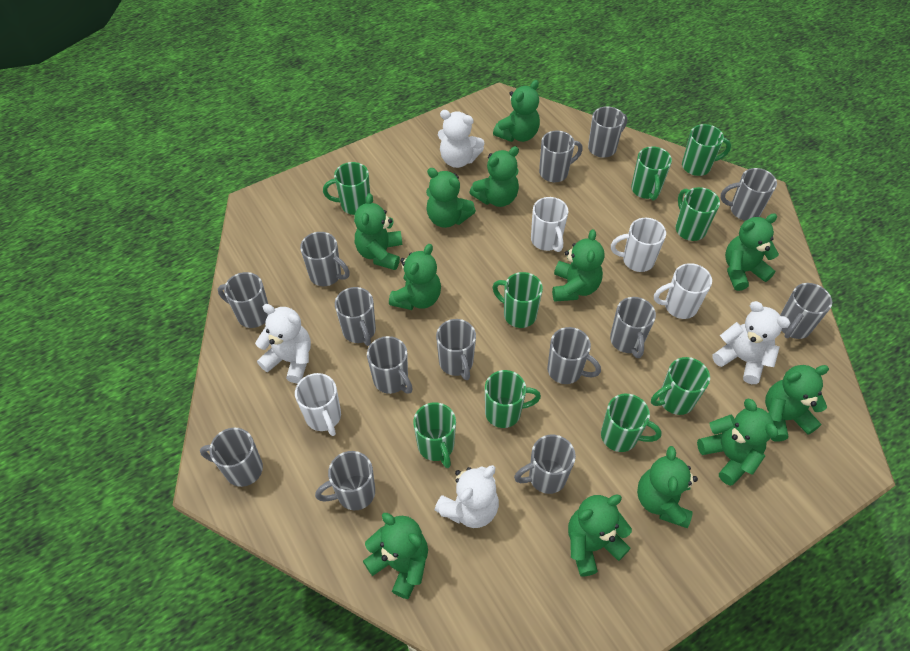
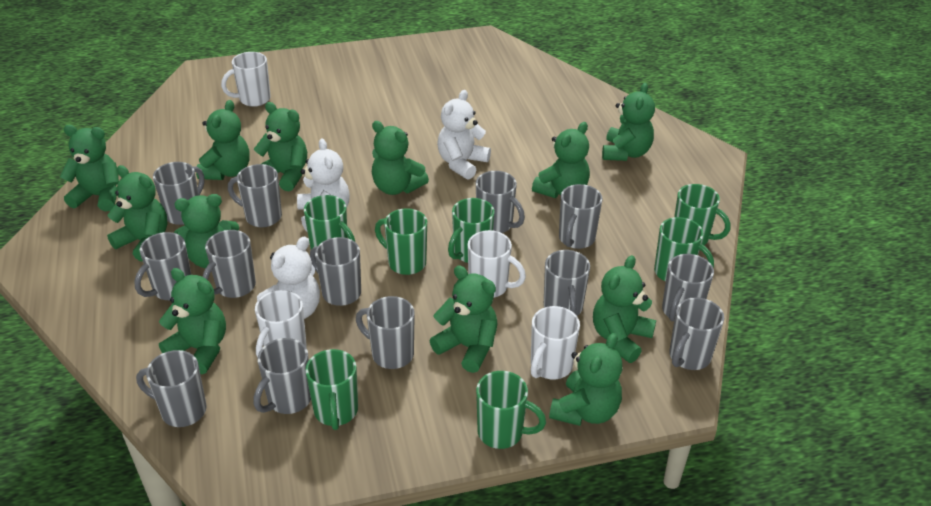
green mug: 9 -> 7
grey mug: 14 -> 13
white teddy bear: 4 -> 3

